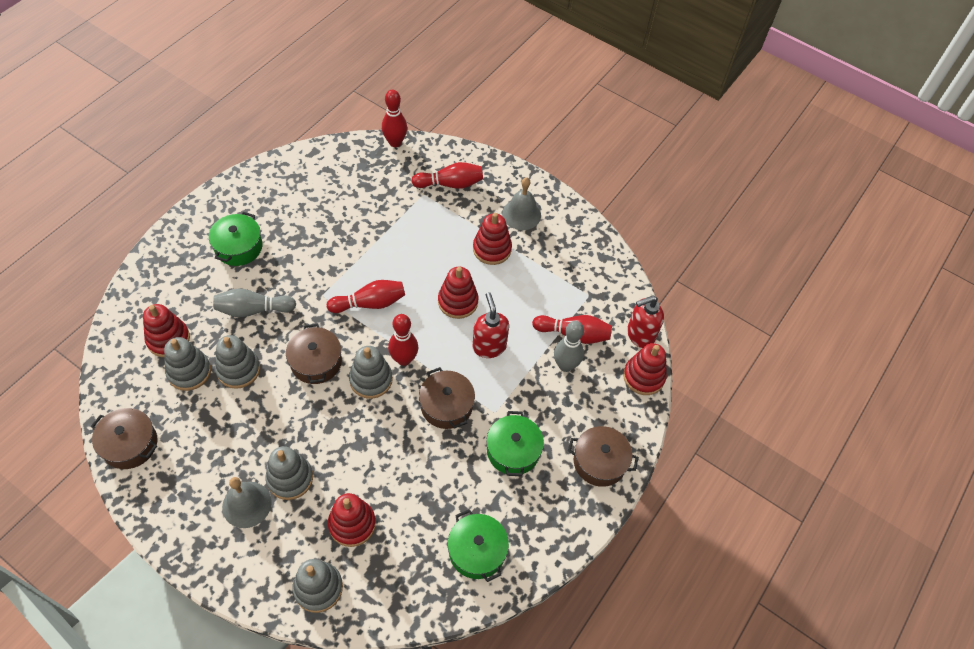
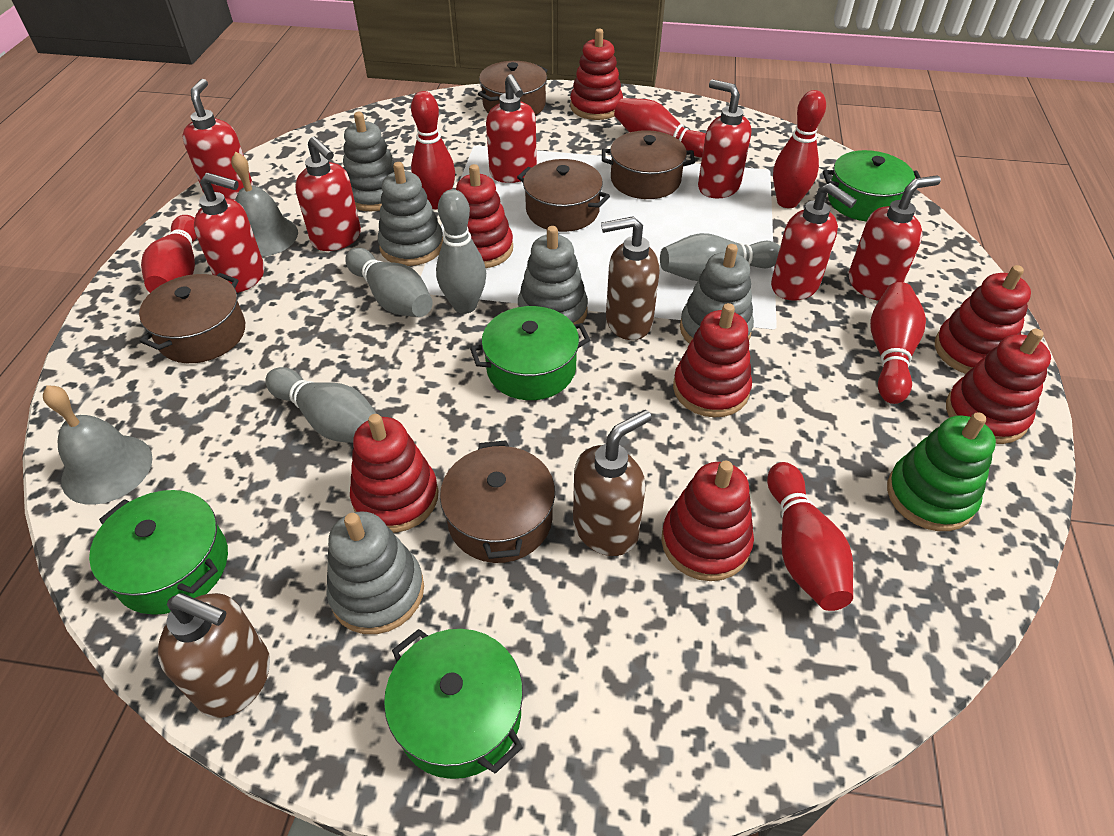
brown pot: 4 -> 5
brown soap dispenser: 0 -> 3
green pot: 3 -> 4
green stacking toy: 0 -> 1
grey bowling pin: 2 -> 4
red bowling pin: 5 -> 6
red soap dispenser: 2 -> 7
red stacking toy: 5 -> 7

